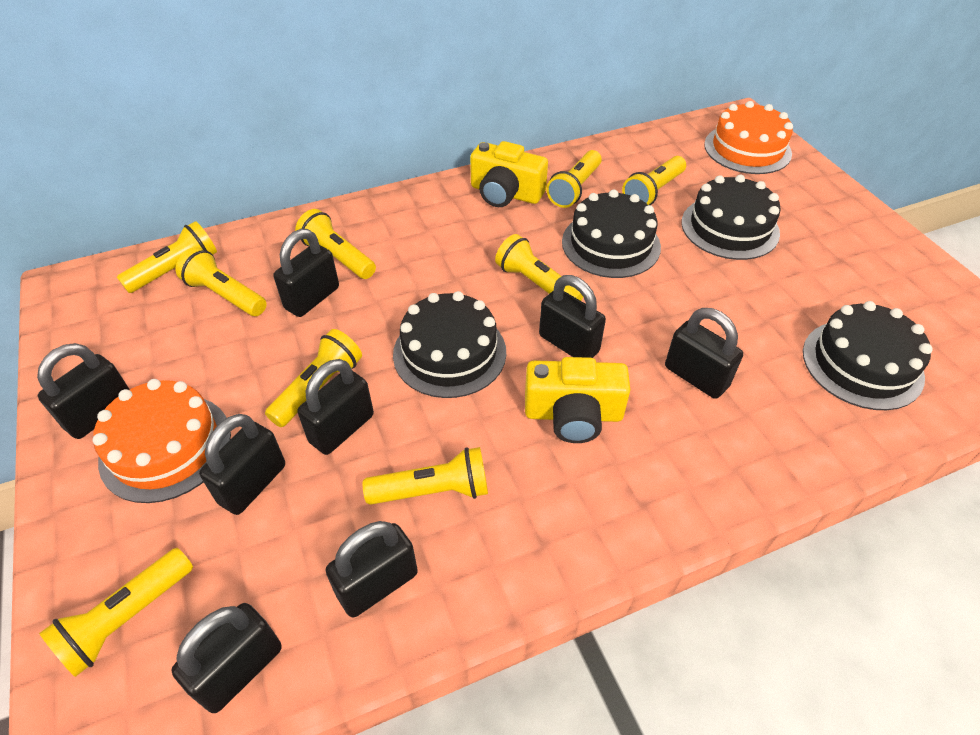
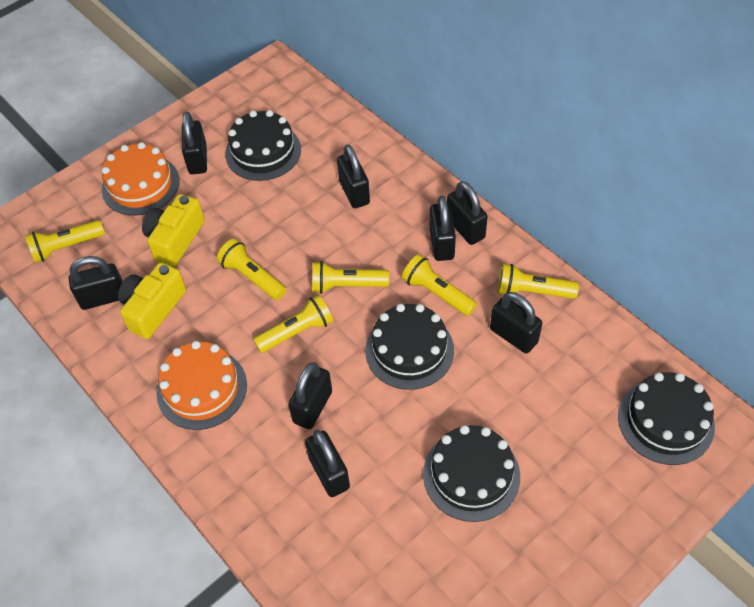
yellow flashlight: 9 -> 6

